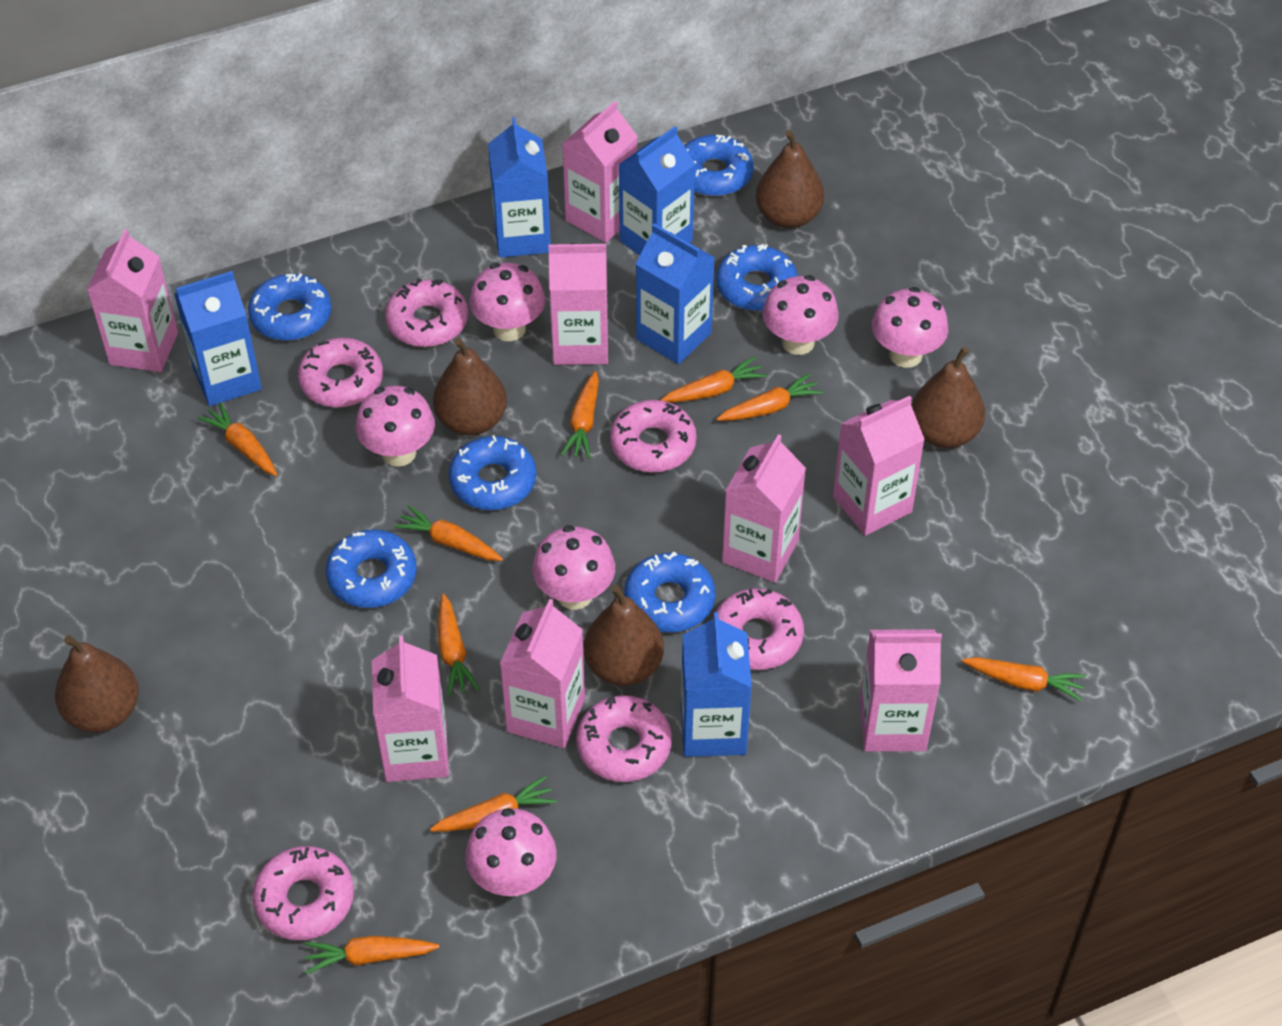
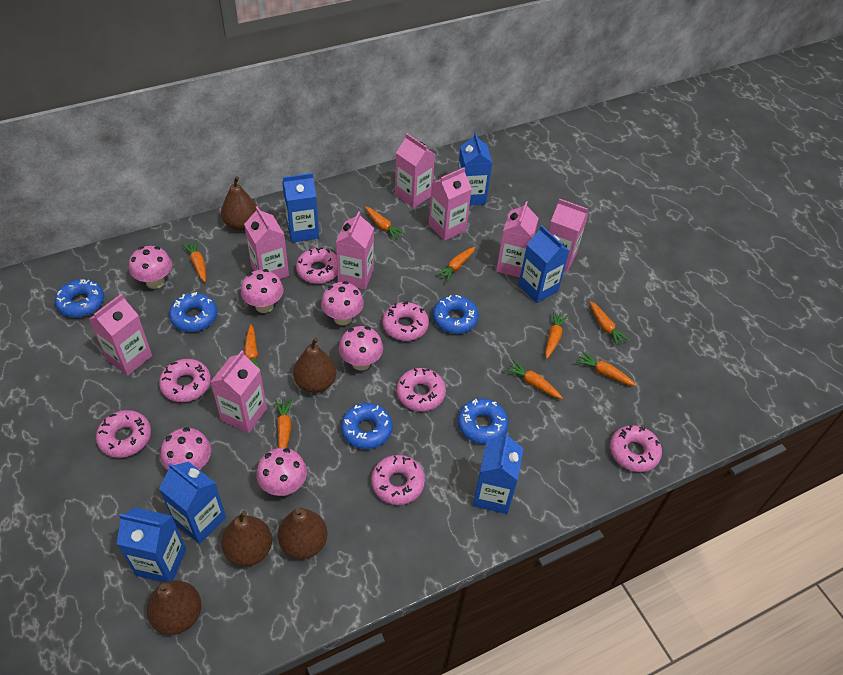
blue carton: 5 -> 6
blue donut: 6 -> 5
pink donut: 6 -> 7

